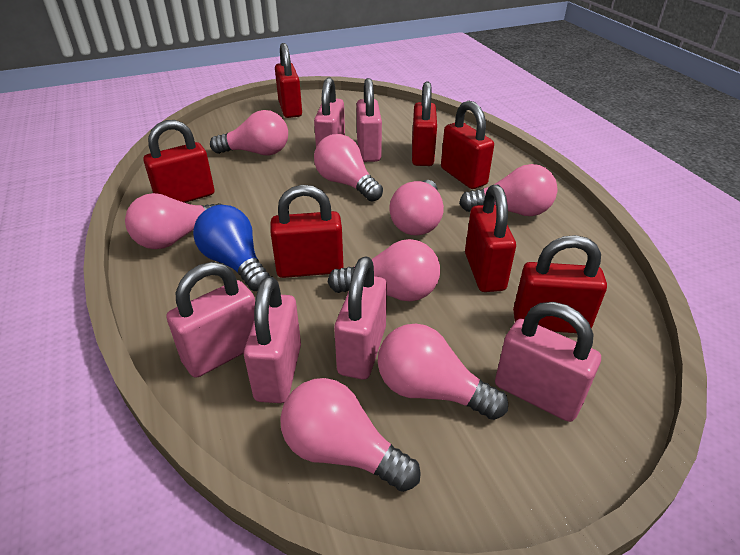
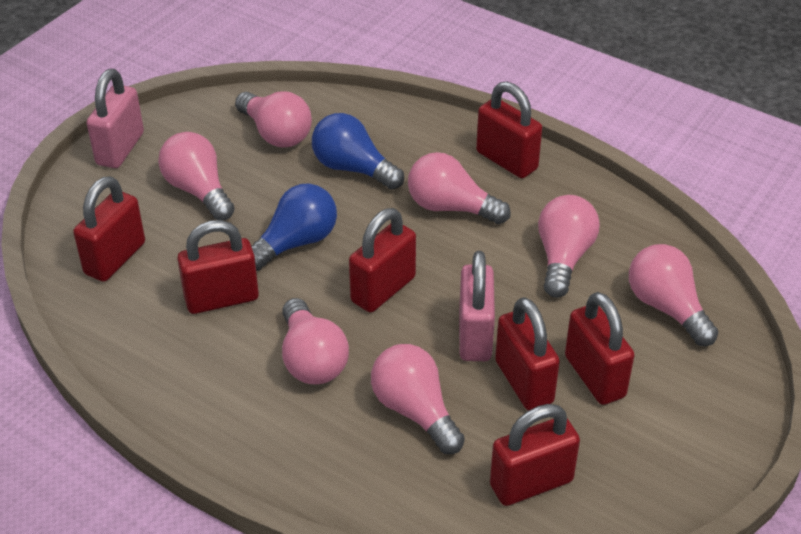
blue light bulb: 1 -> 2
pink light bulb: 8 -> 7
pink padlock: 6 -> 2

